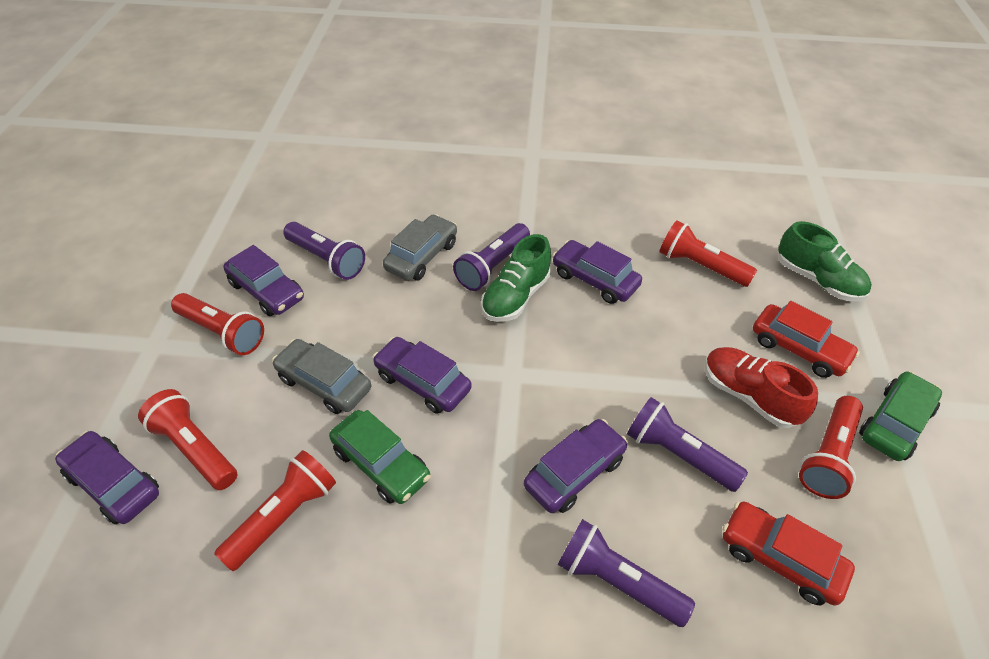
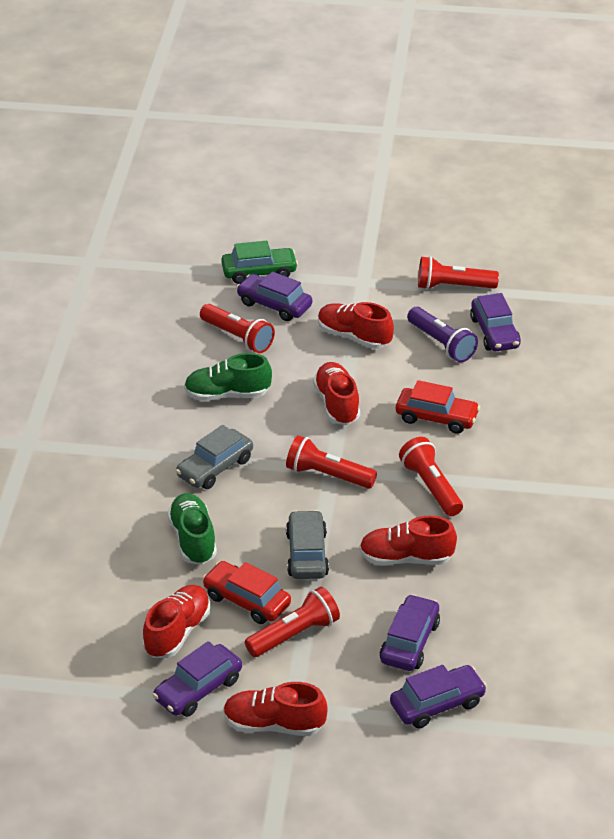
green car: 2 -> 1
purple flashlight: 4 -> 1
red shoe: 1 -> 5

